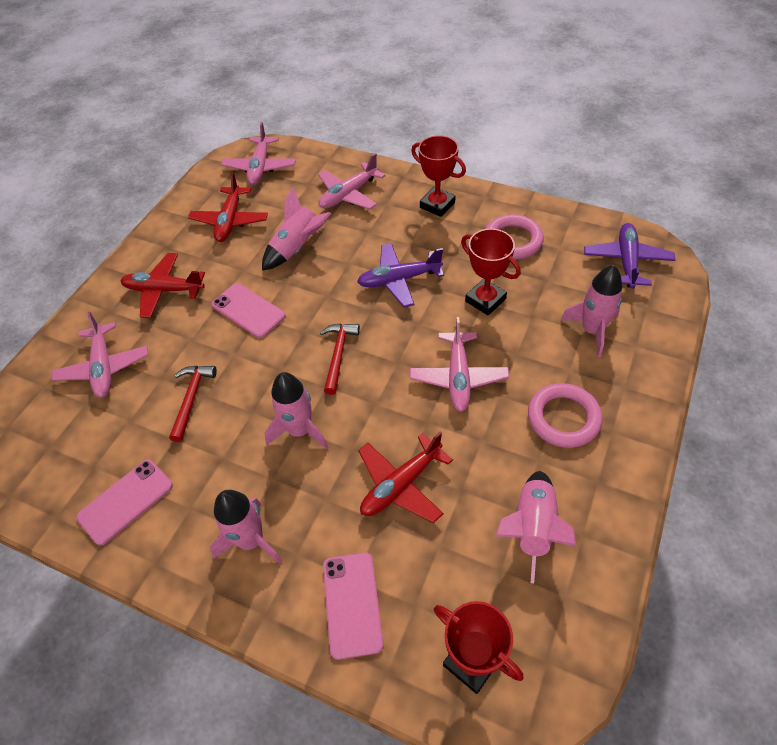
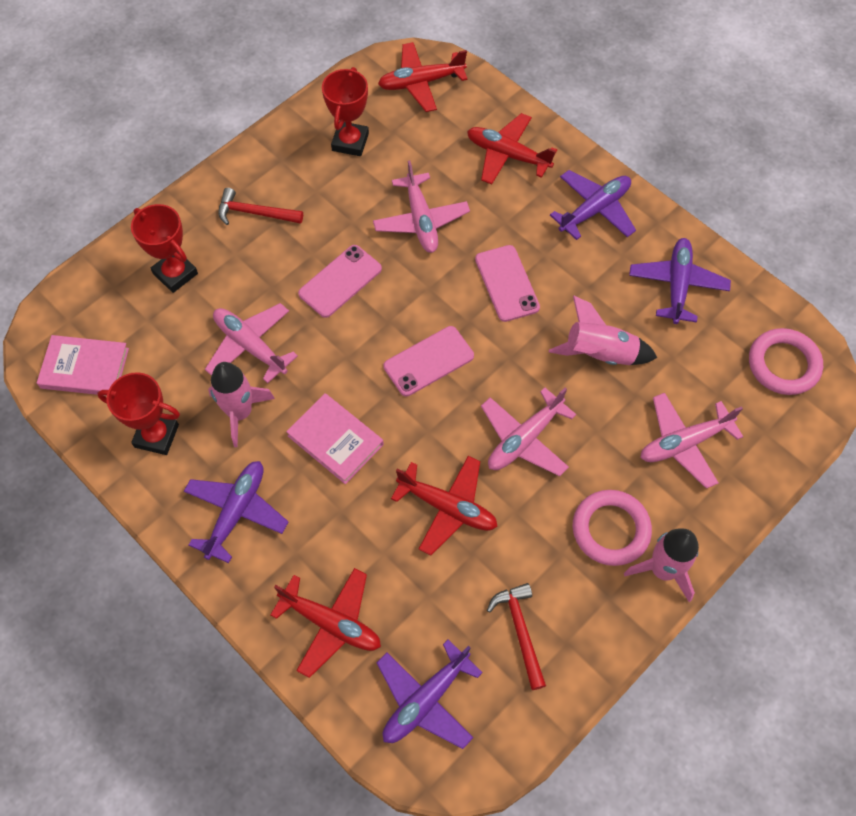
pink book: 0 -> 2
pink rocket: 5 -> 3
purple plane: 2 -> 4
red plane: 3 -> 4

